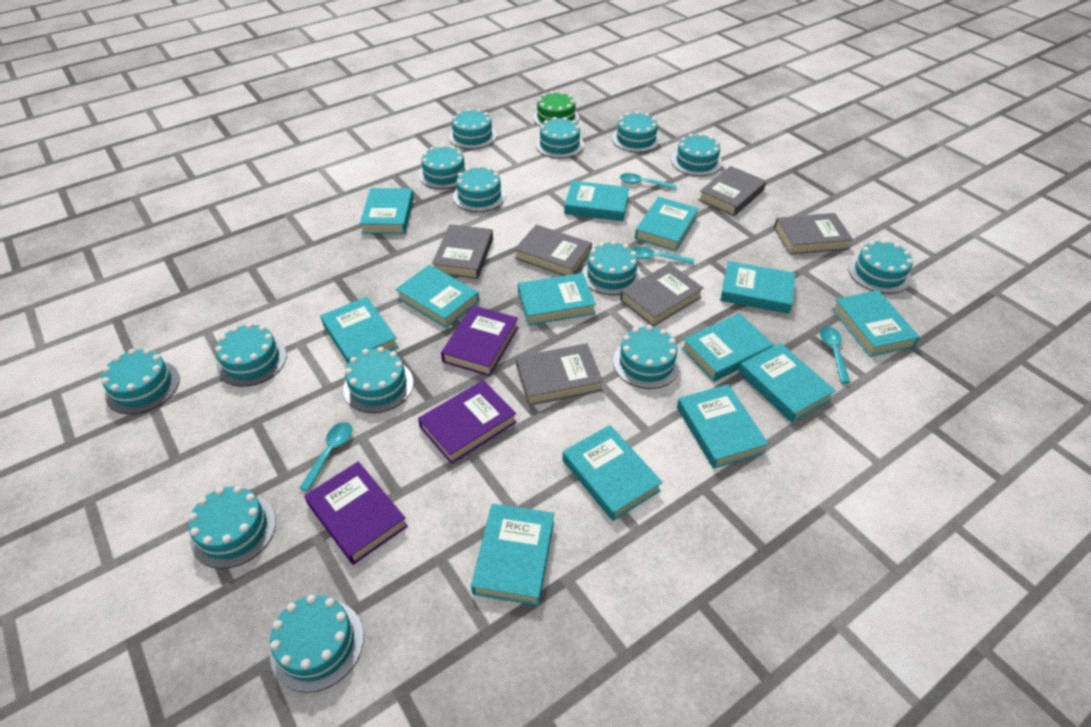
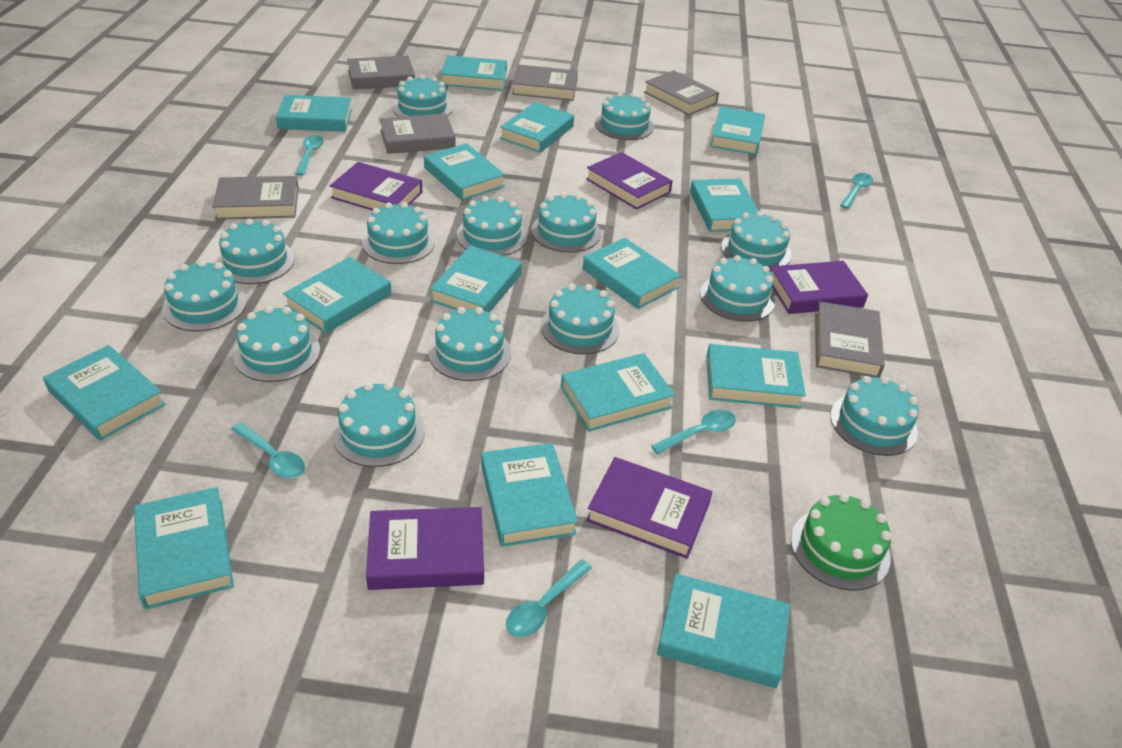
purple book: 3 -> 5
turquoise book: 13 -> 15
turquoise spoon: 4 -> 5

